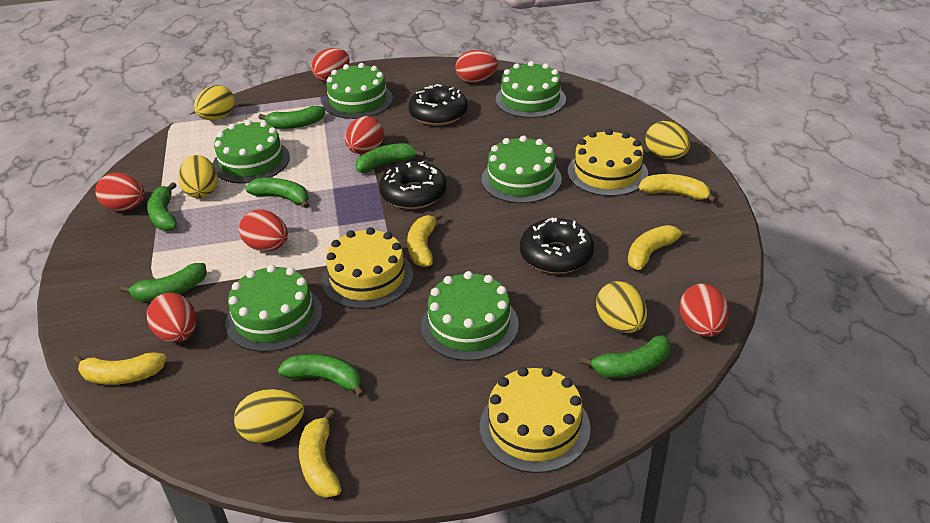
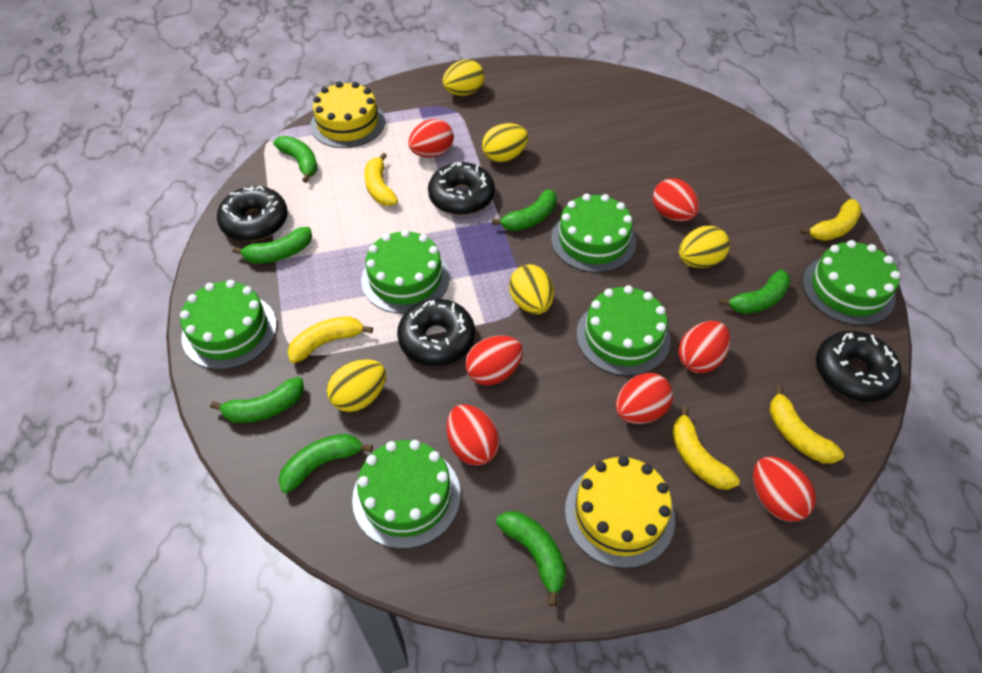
black donut: 3 -> 4
yellow cake: 3 -> 2

